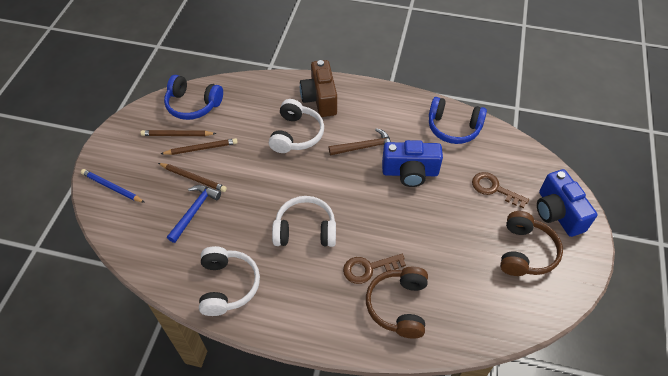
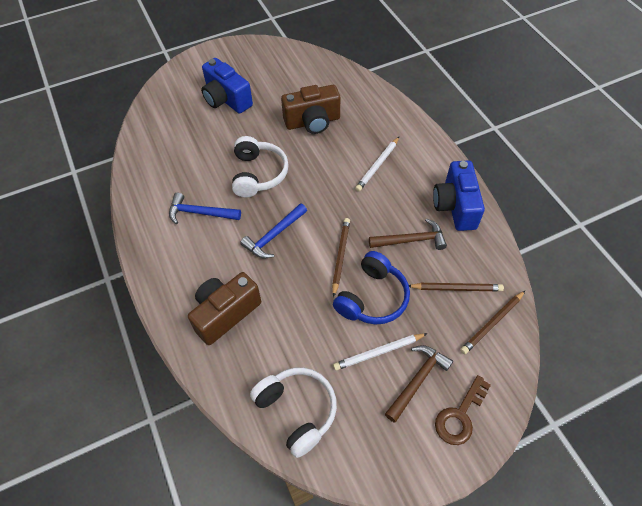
blue hammer: 1 -> 2
blue headphones: 2 -> 1
blue pencil: 1 -> 0
brown camera: 1 -> 2
brown hammer: 1 -> 2
brown headphones: 2 -> 0
brown key: 2 -> 1
white headphones: 3 -> 2
white pencil: 0 -> 2

